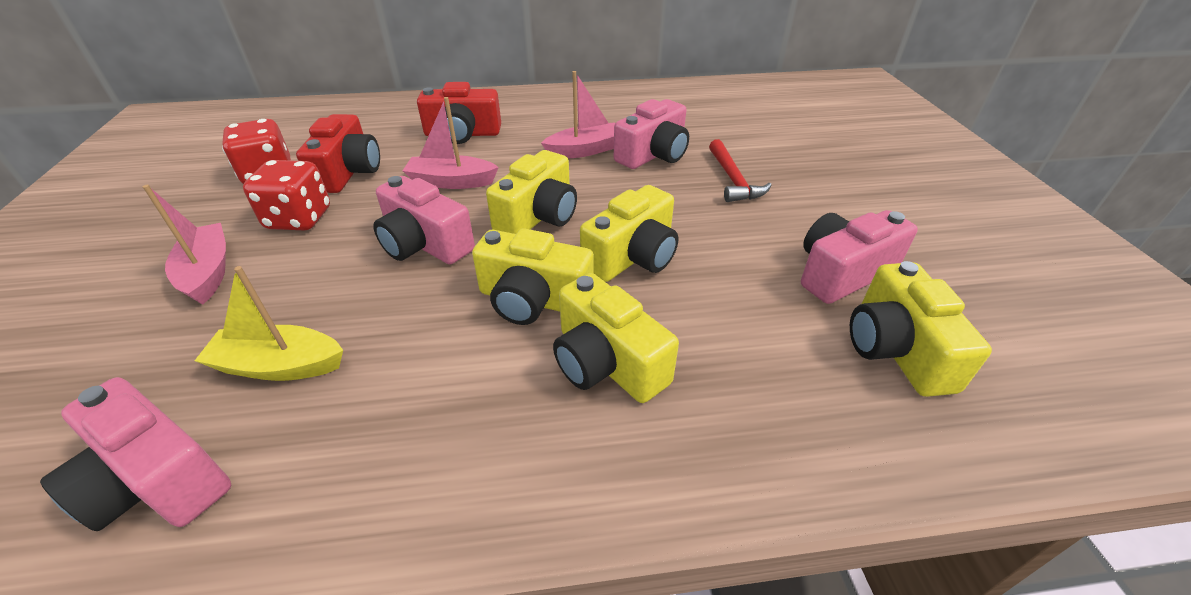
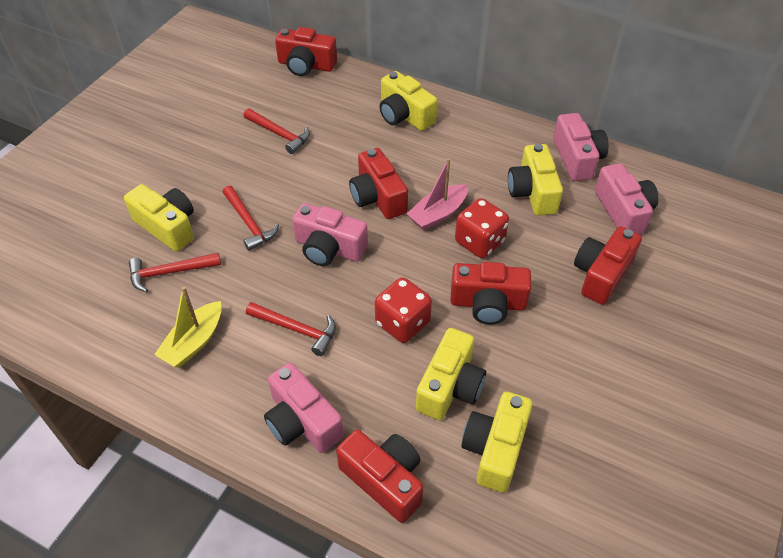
pink boat: 3 -> 1
red camera: 2 -> 5
red hammer: 1 -> 4

